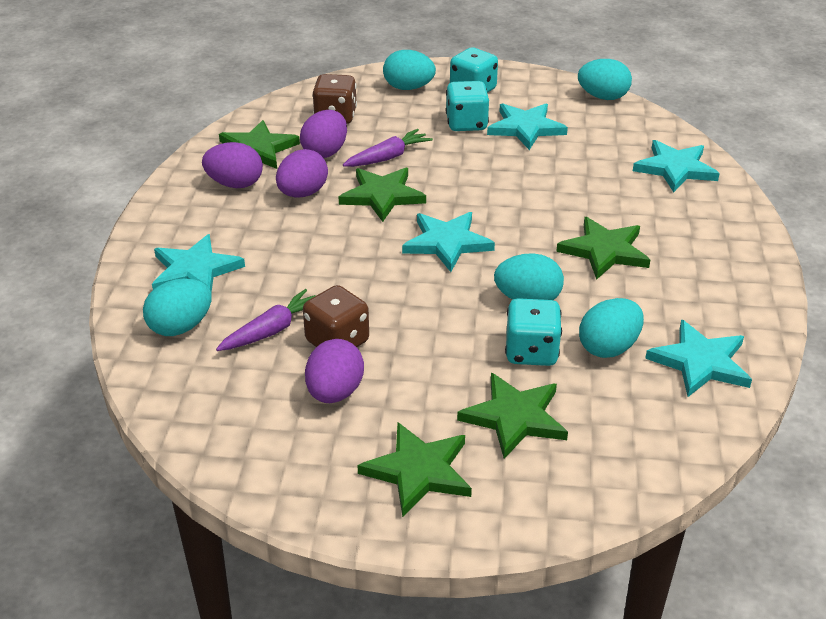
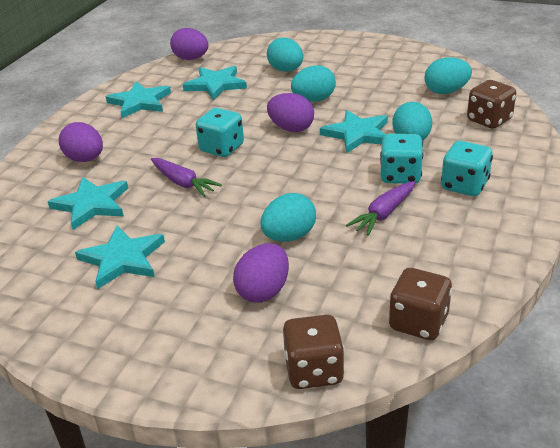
brown dice: 2 -> 3
green star: 5 -> 0

